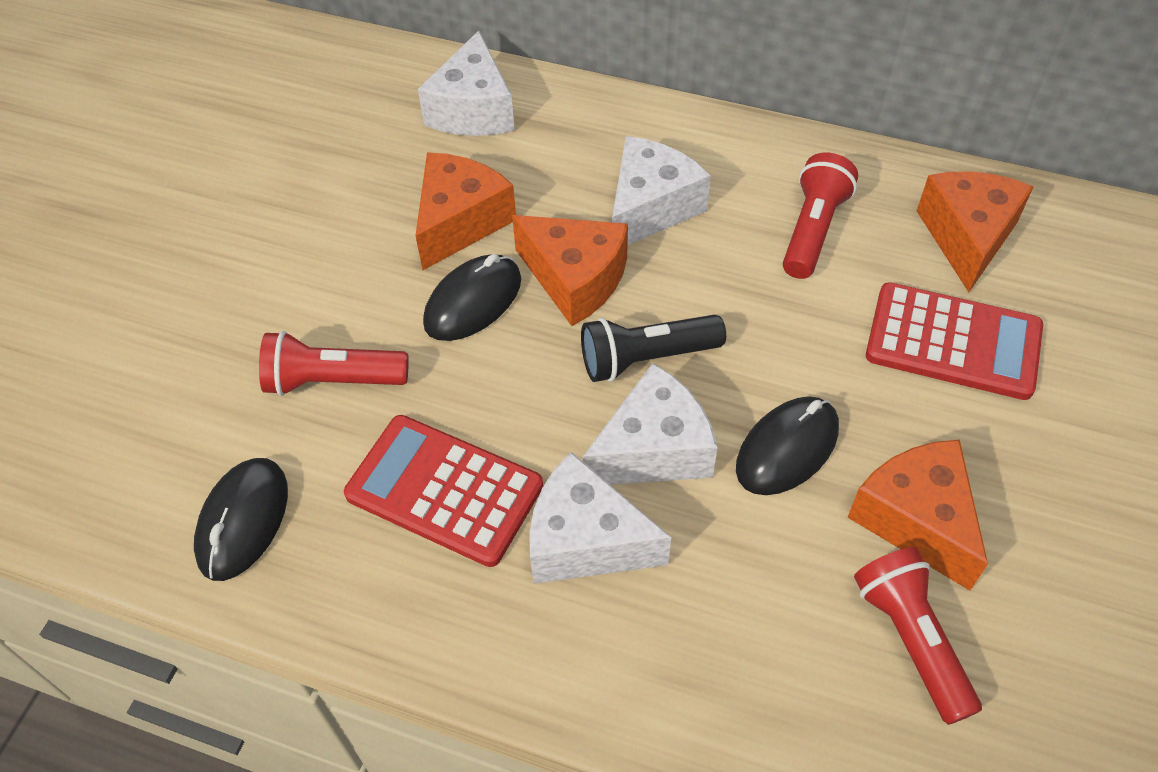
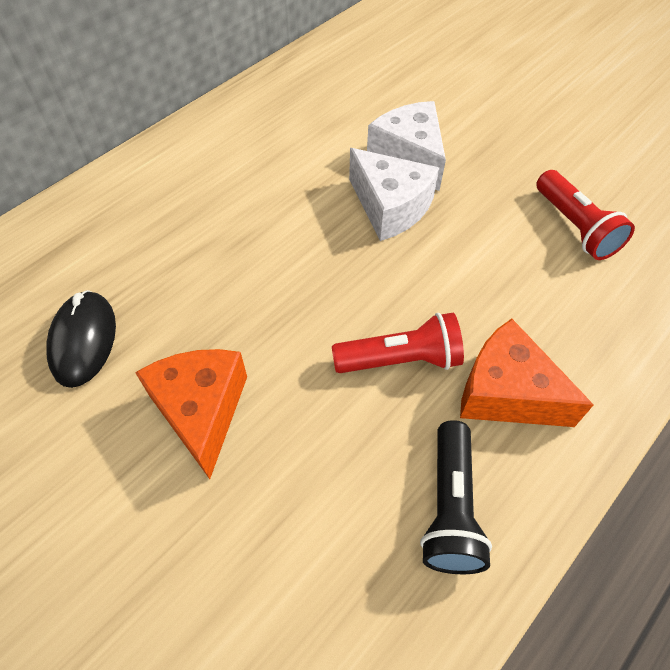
black mouse: 3 -> 1
orange cheese: 4 -> 2
red calculator: 2 -> 0
red flashlight: 3 -> 2
white cheese: 4 -> 2

